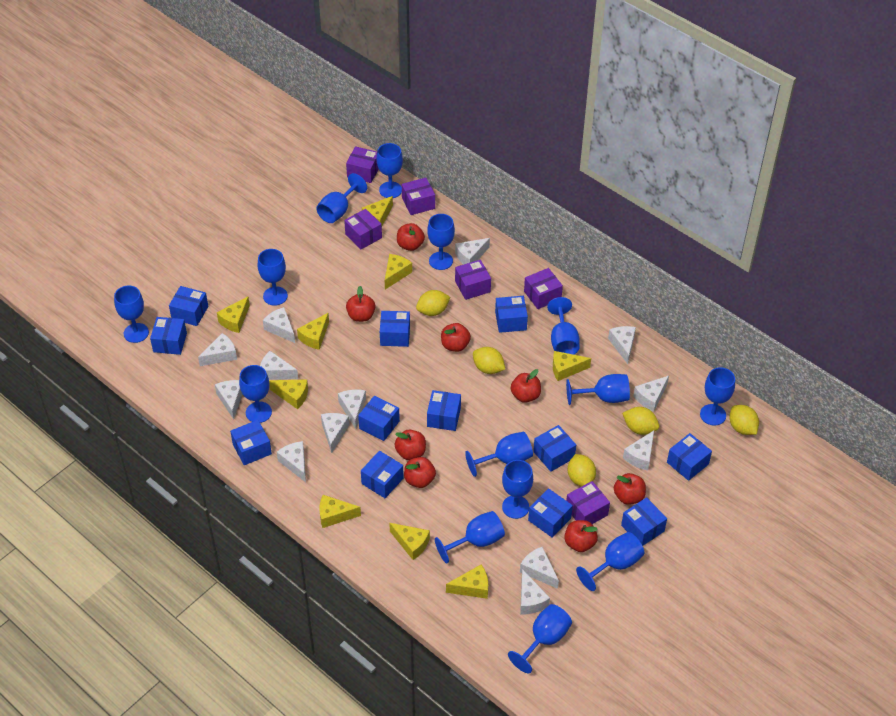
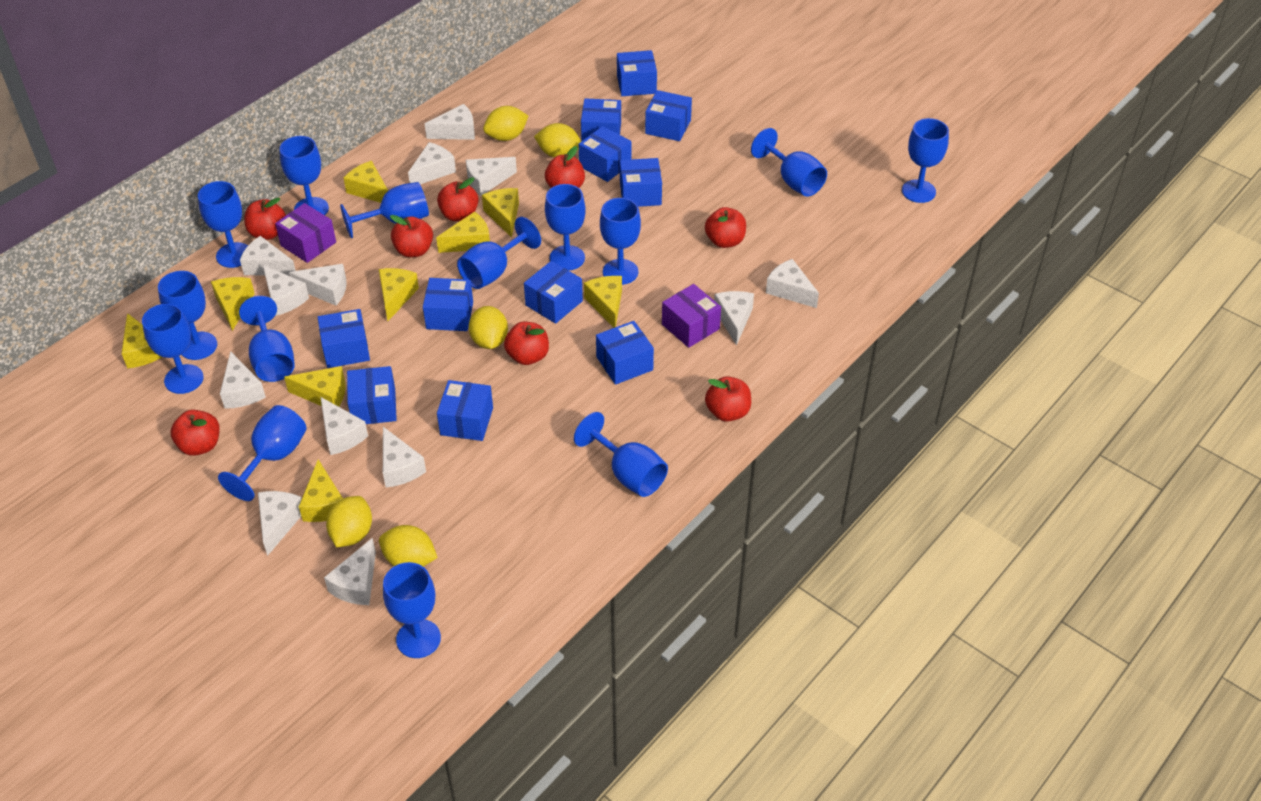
blue box: 12 -> 11
purple box: 6 -> 2

